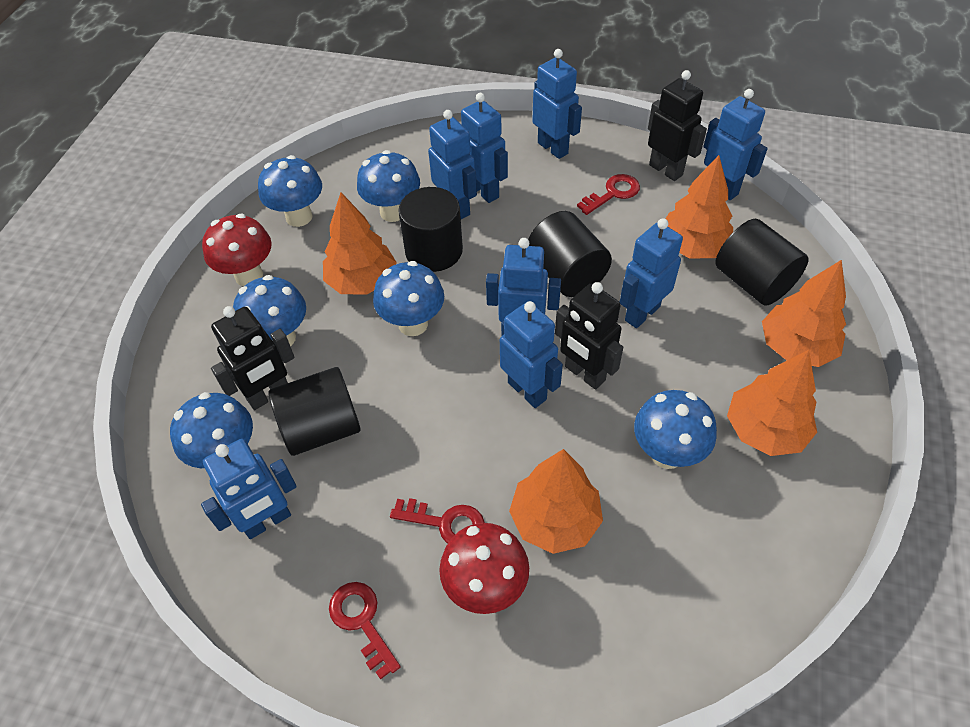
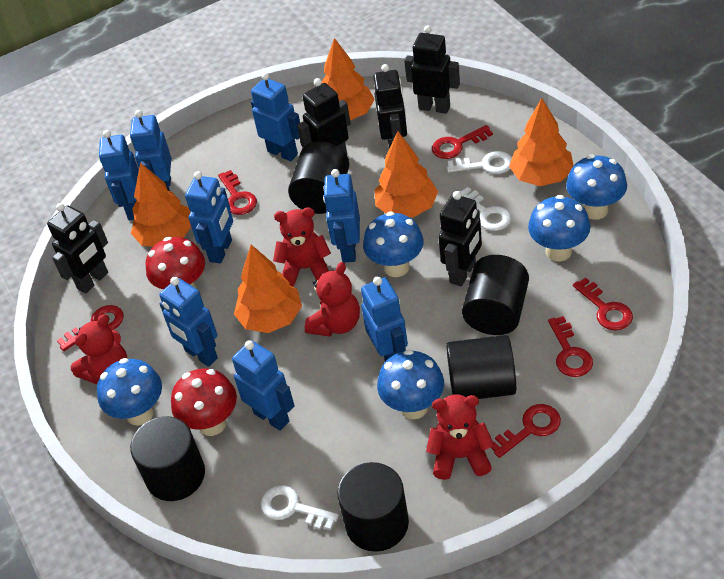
black cylinder: 4 -> 5
black robot: 3 -> 5
blue mushroom: 6 -> 5
red key: 3 -> 6
red teddy bear: 0 -> 4
white key: 0 -> 3

